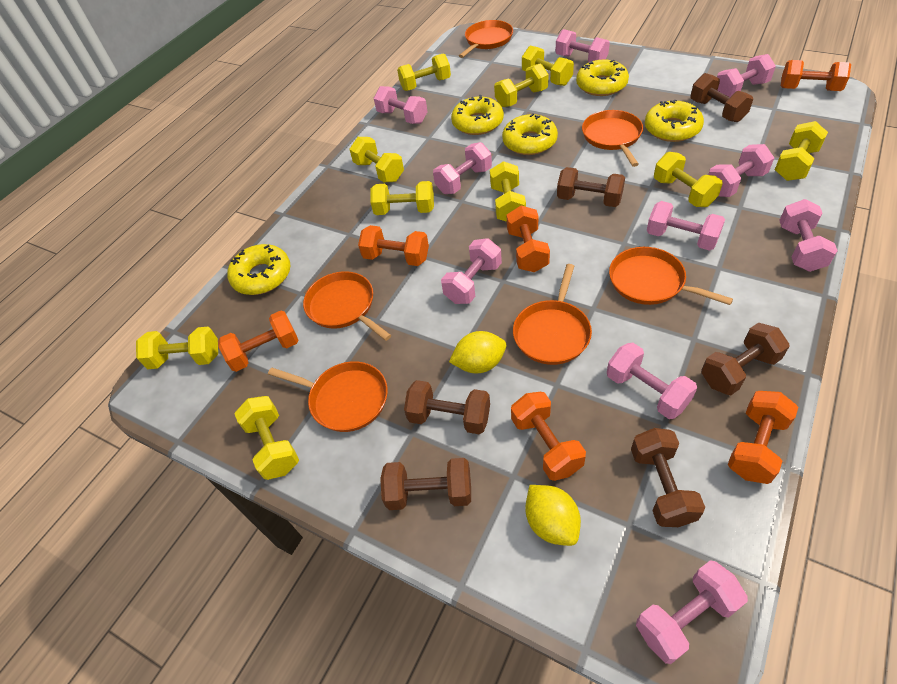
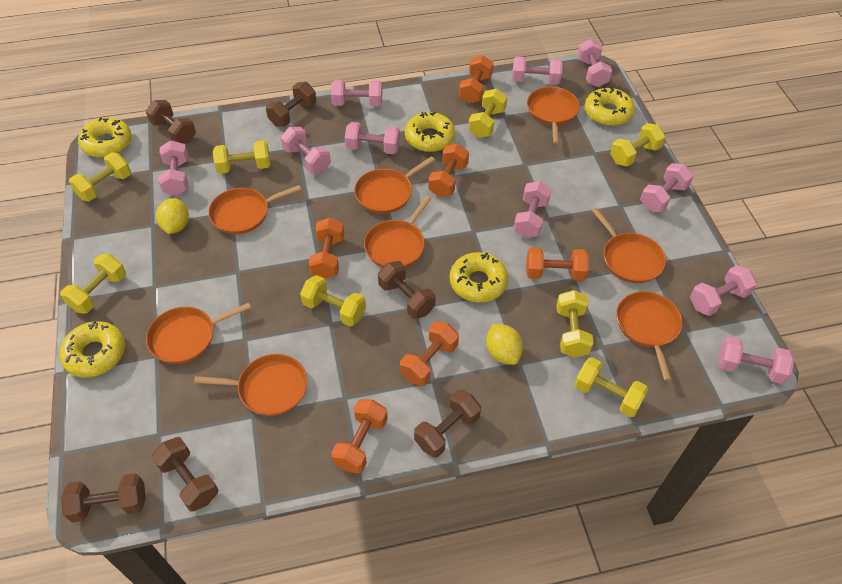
orange pan: 6 -> 8
yellow dumbbell: 10 -> 8

